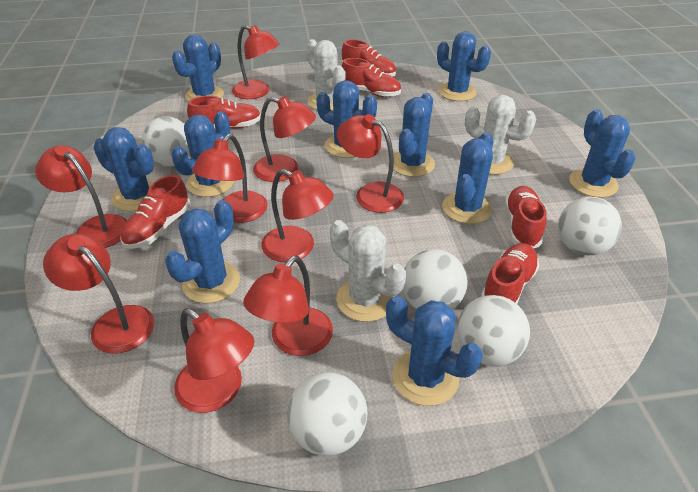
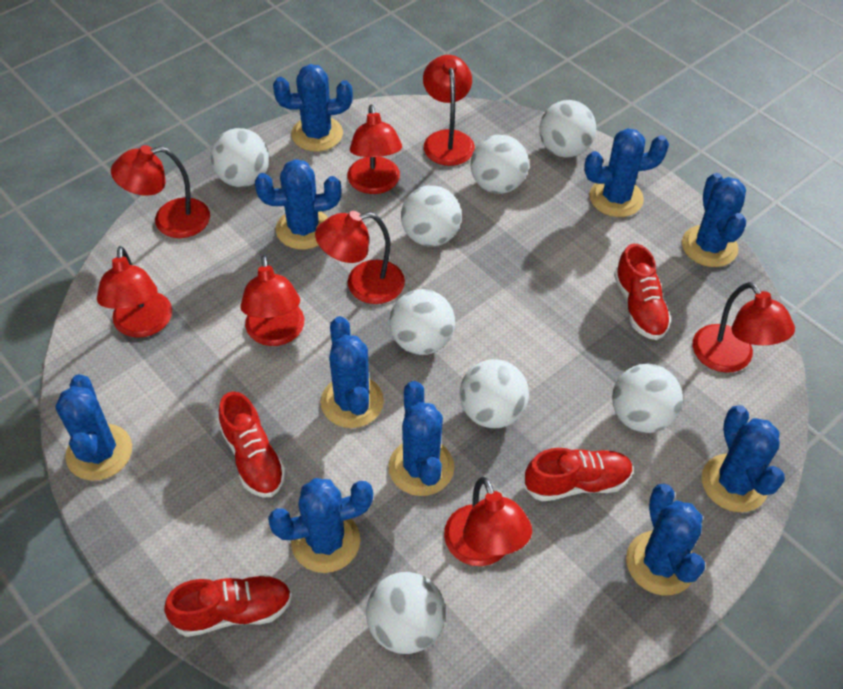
red lamp: 9 -> 8
red shoe: 6 -> 4
white ball: 5 -> 8
white cactus: 3 -> 0

